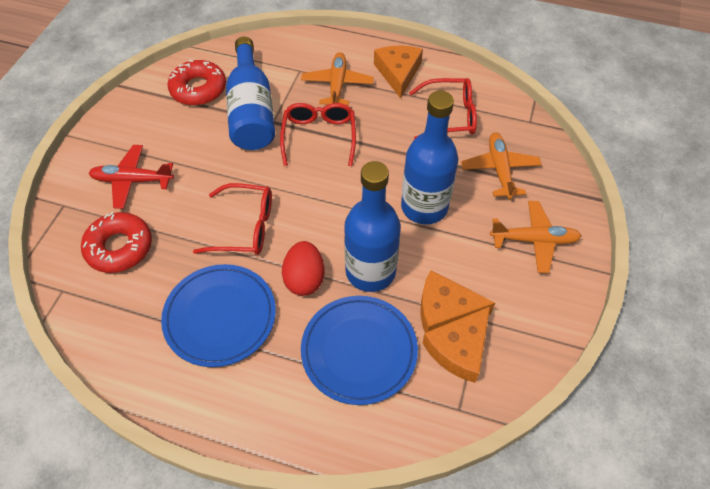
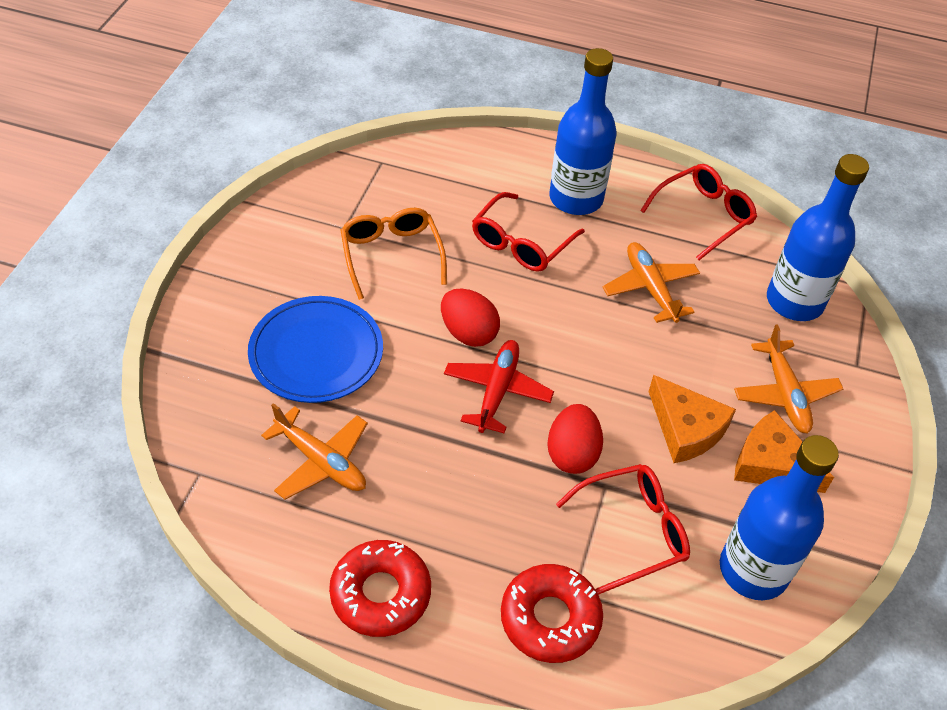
blue plate: 2 -> 1
orange cheese: 3 -> 2
orange glasses: 0 -> 1
red egg: 1 -> 2

